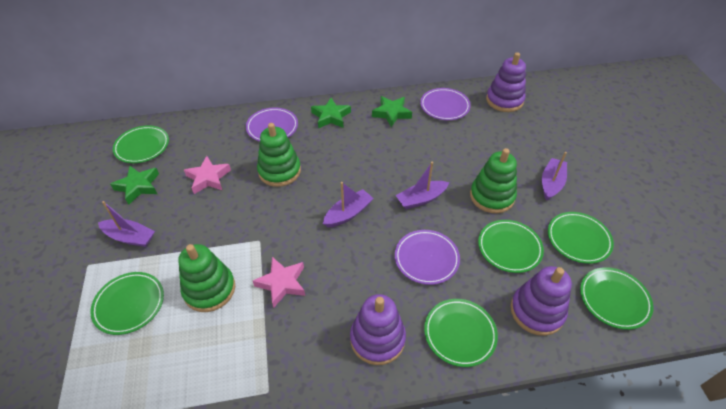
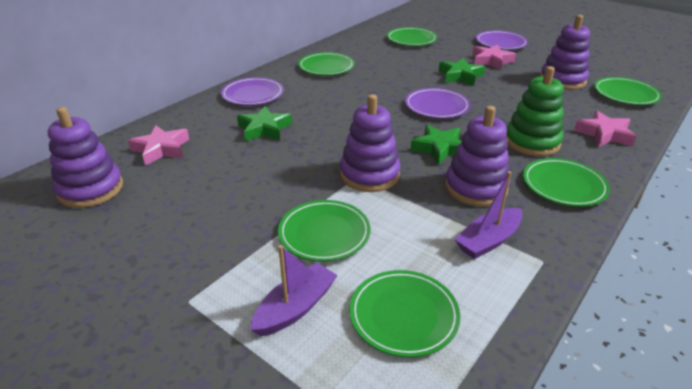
green stacking toy: 3 -> 1
pink star: 2 -> 3
purple boat: 4 -> 2
purple stacking toy: 3 -> 4

